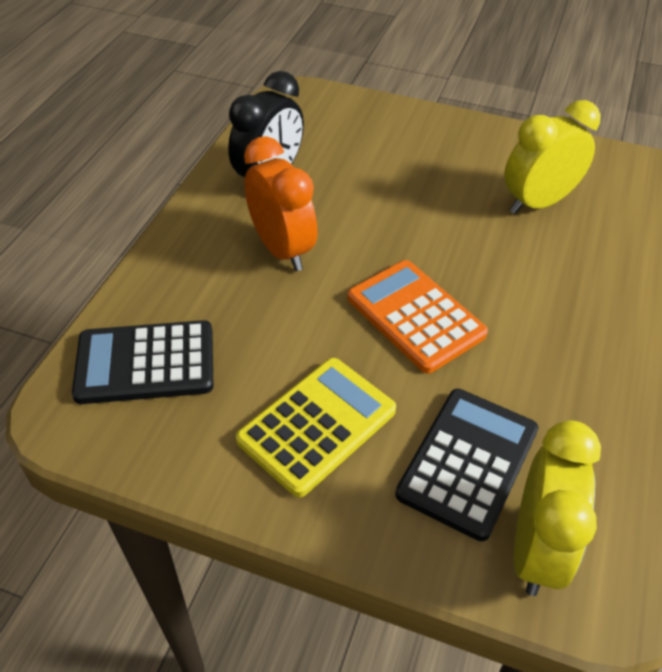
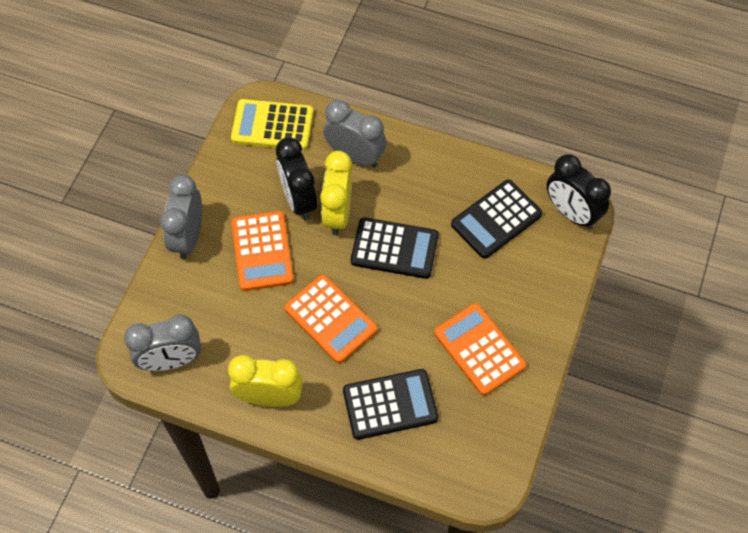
black calculator: 2 -> 3
black clock: 1 -> 2
grey clock: 0 -> 3
orange calculator: 1 -> 3
orange clock: 1 -> 0

